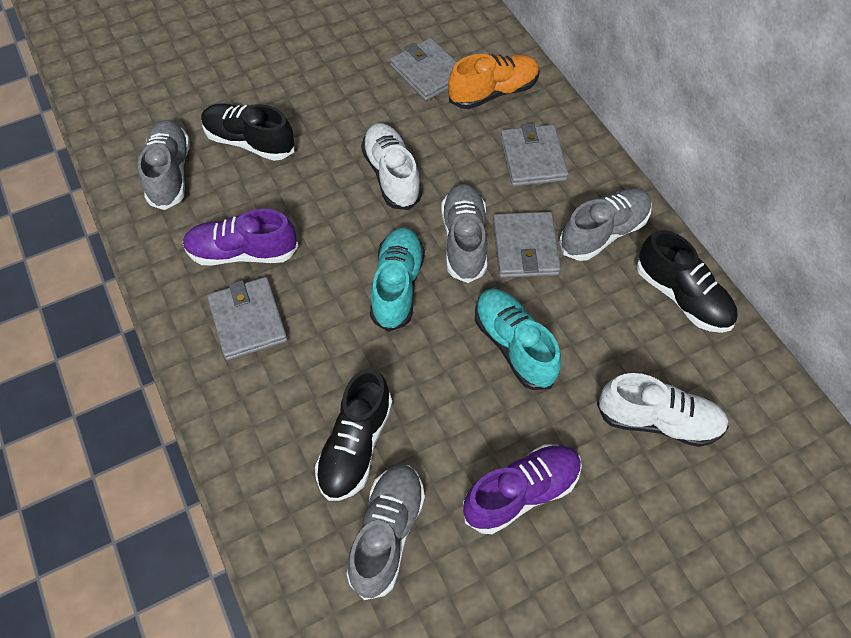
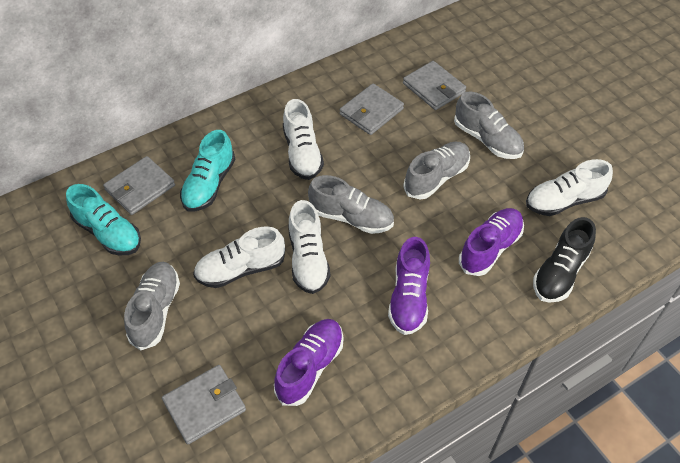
black shoe: 3 -> 1
orange shoe: 1 -> 0
purple shoe: 2 -> 3
white shoe: 2 -> 4

